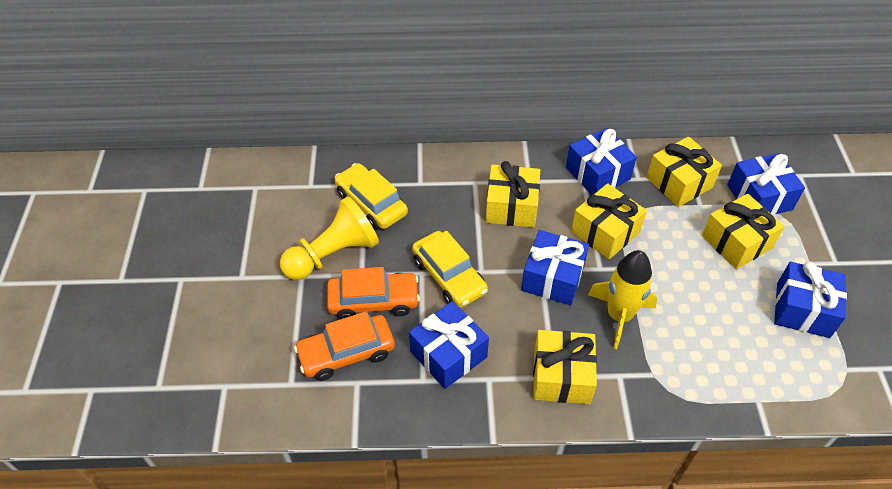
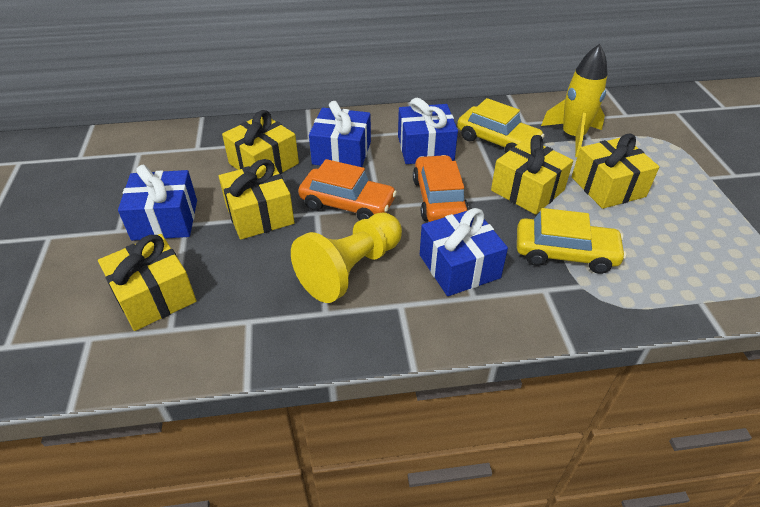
blue gift: 5 -> 4

